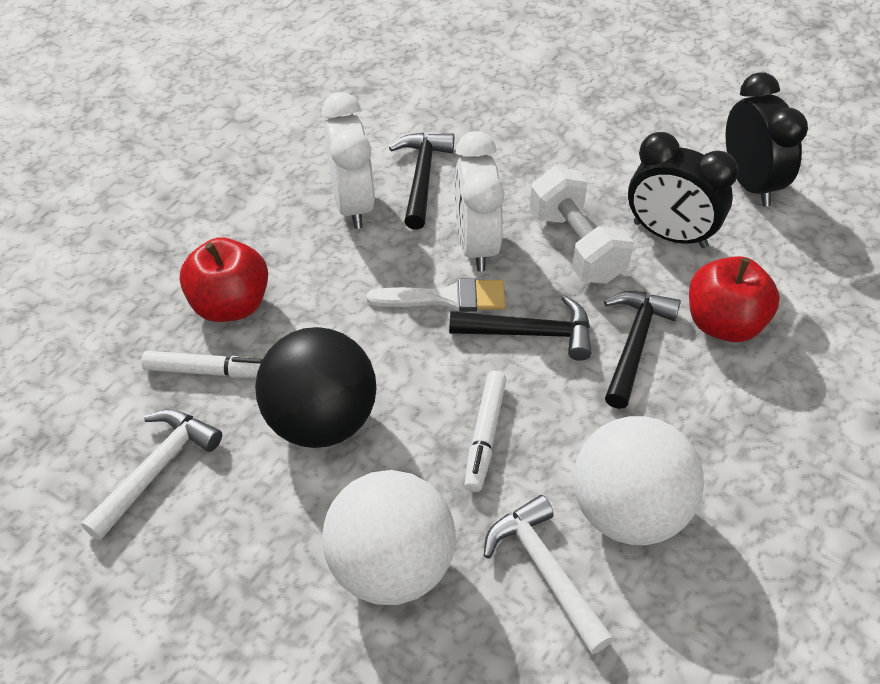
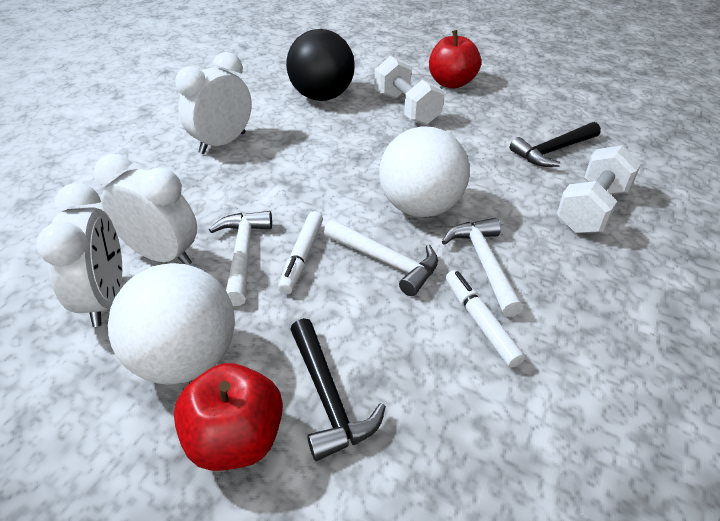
black clock: 2 -> 0
black hammer: 3 -> 2
white brush: 1 -> 0
white clock: 2 -> 3
white dumbbell: 1 -> 2
white hammer: 2 -> 3

